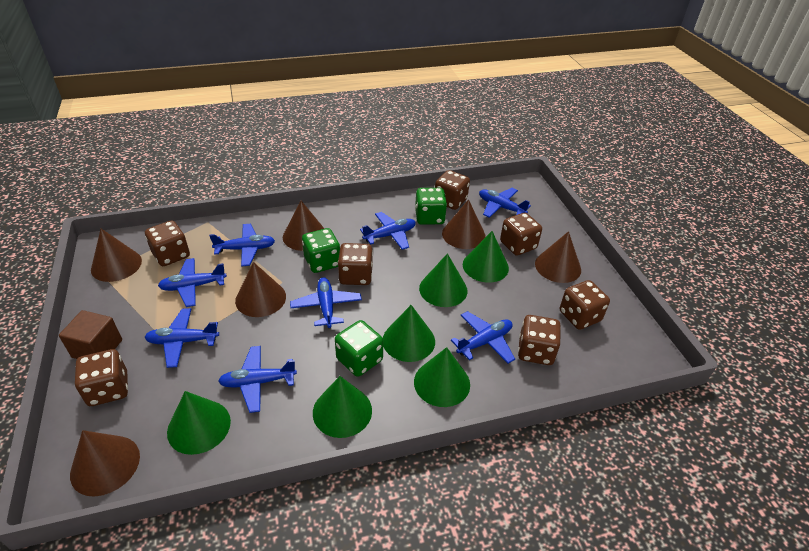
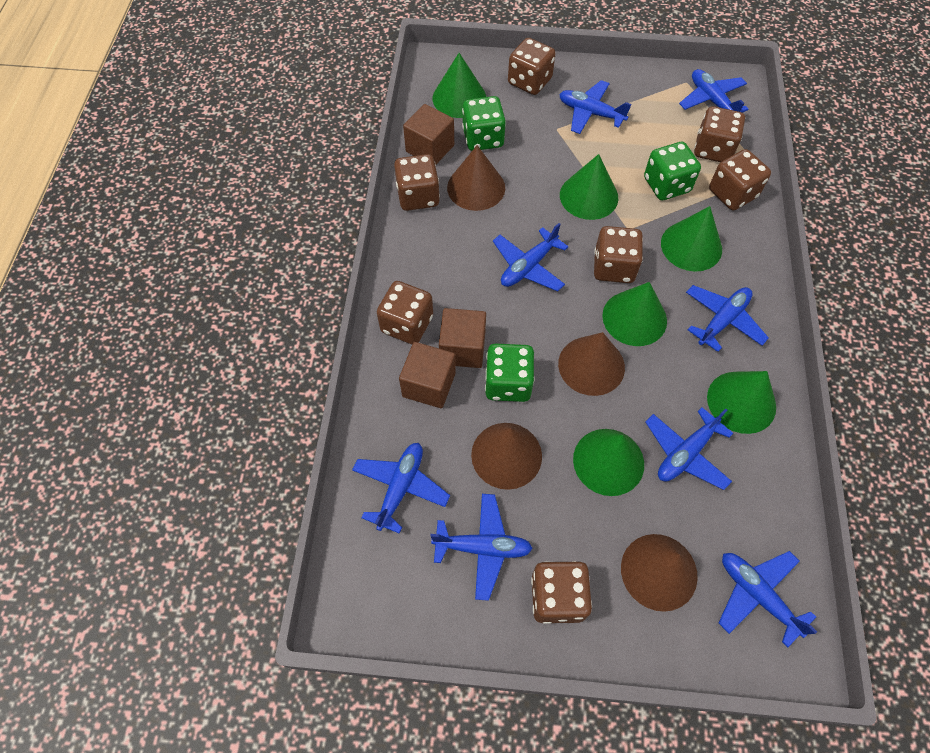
brown cone: 6 -> 4
brown cube: 1 -> 3

